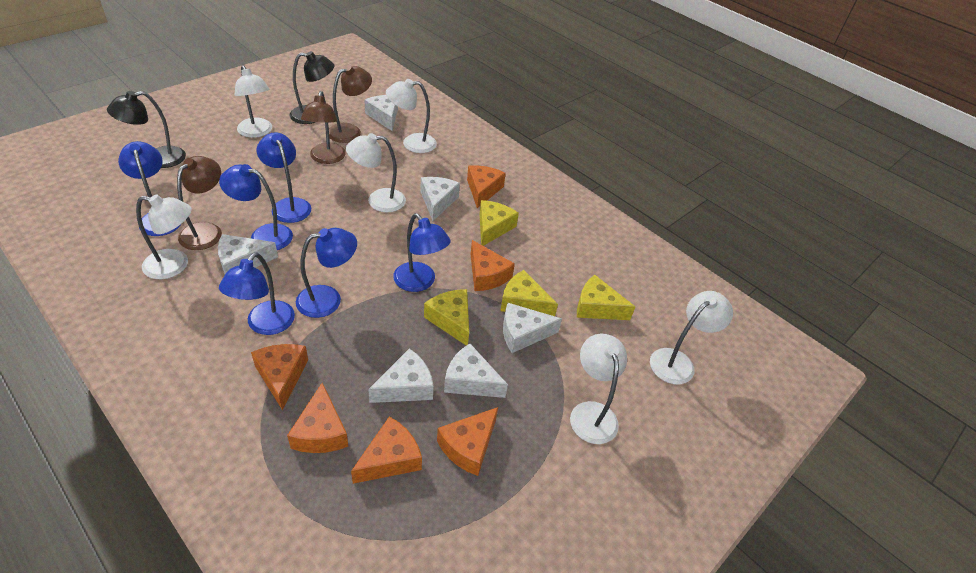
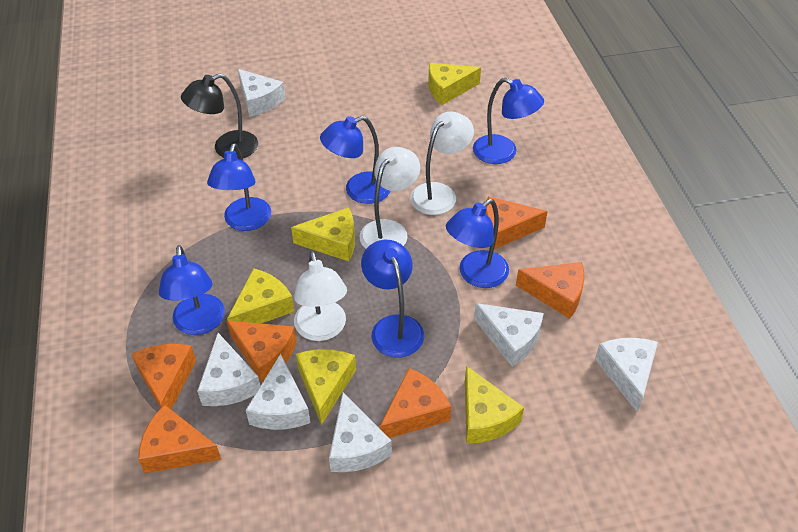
black lamp: 2 -> 1
brown lamp: 3 -> 0
white lamp: 6 -> 3
yellow cheese: 4 -> 5

